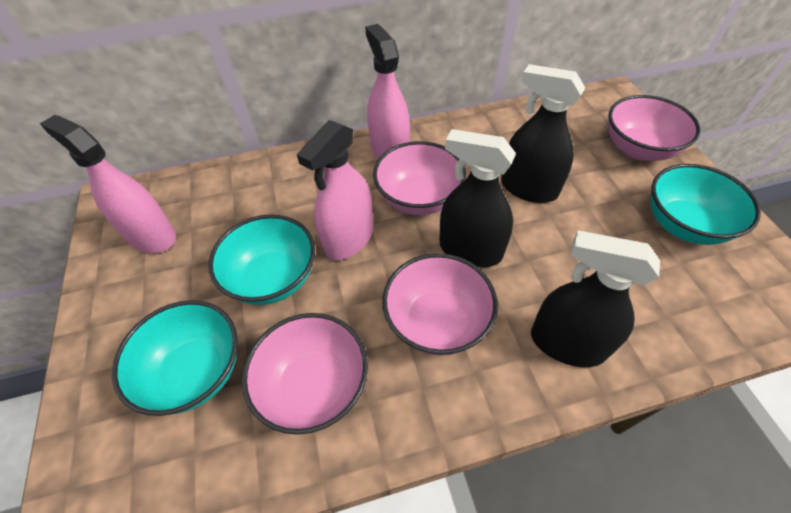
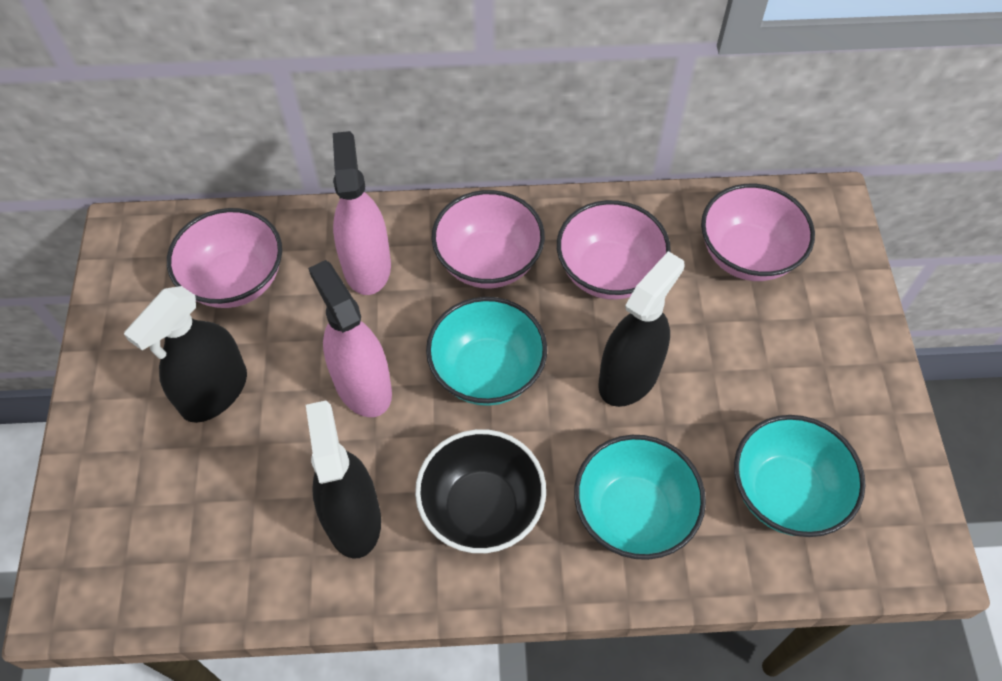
black bowl: 0 -> 1
pink spray bottle: 3 -> 2

